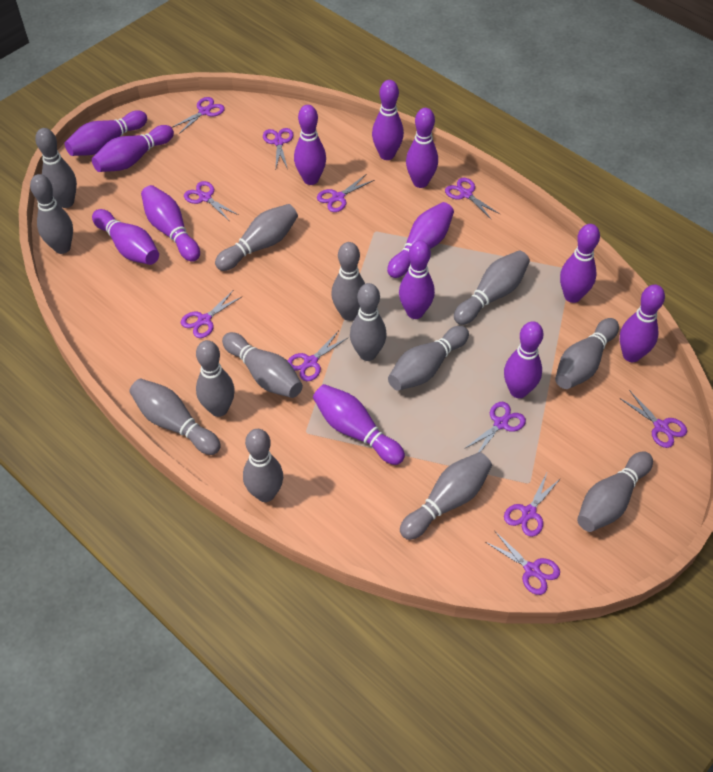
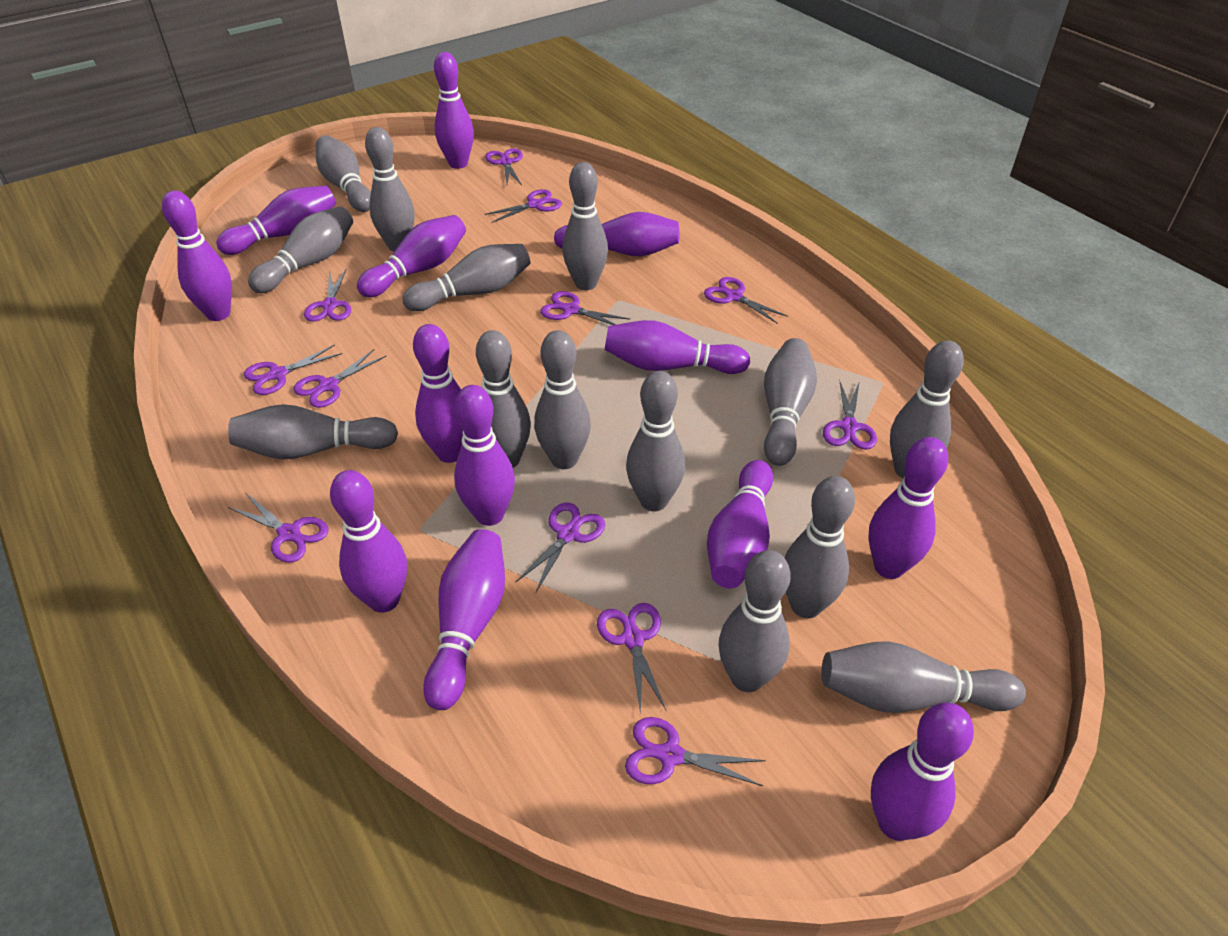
purple scissors: 11 -> 12

